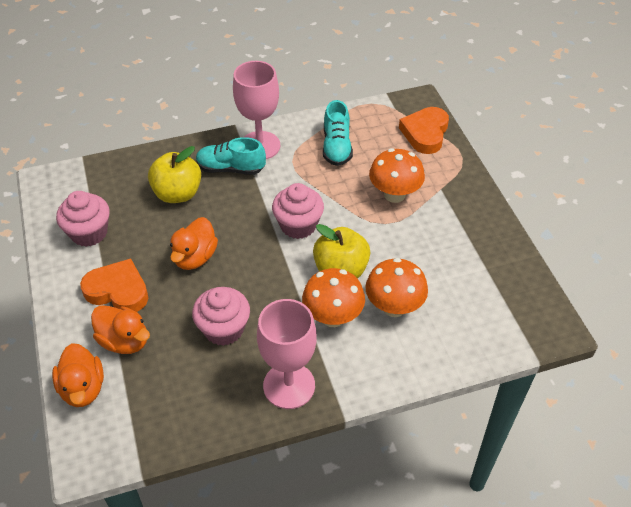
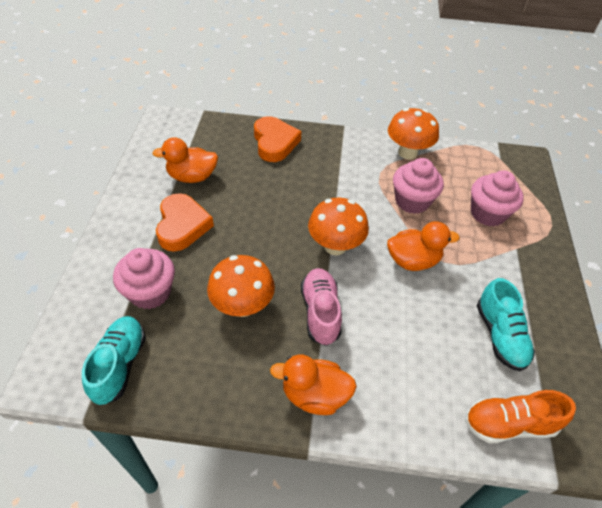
orange shoe: 0 -> 1
pink goblet: 2 -> 0
pink shoe: 0 -> 1
yellow apple: 2 -> 0

